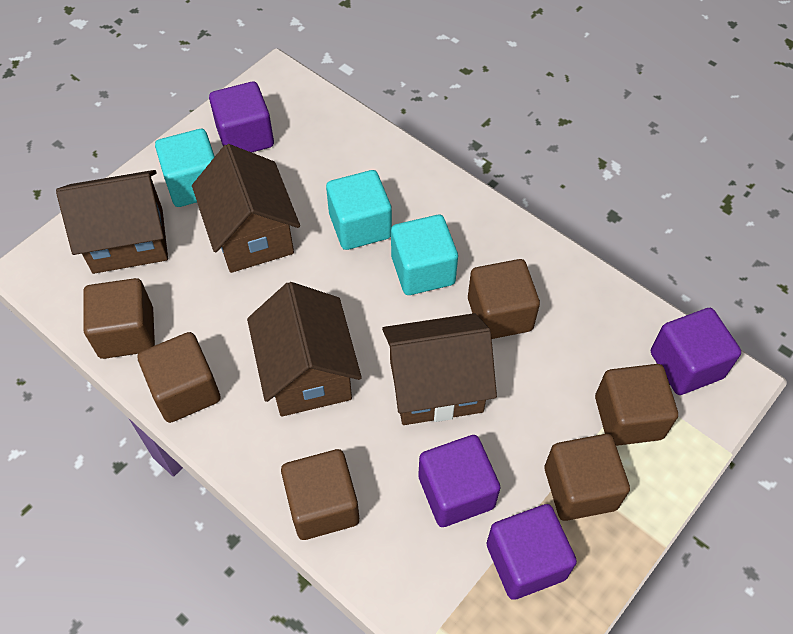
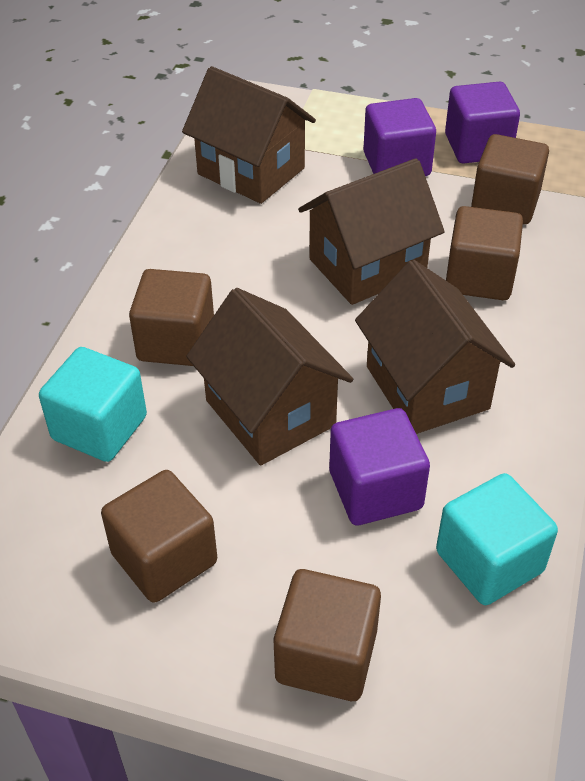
brown cube: 6 -> 5
purple cube: 4 -> 3
turquoise cube: 3 -> 2

